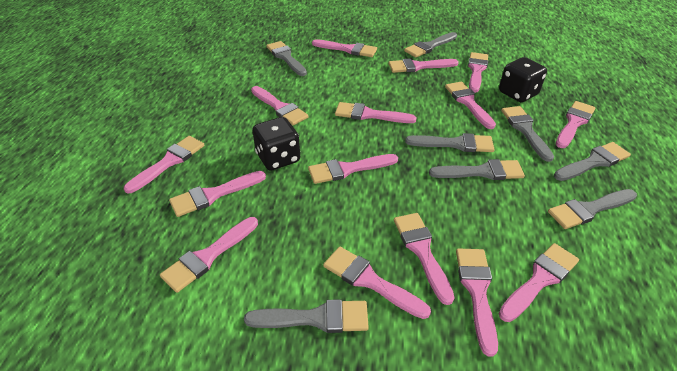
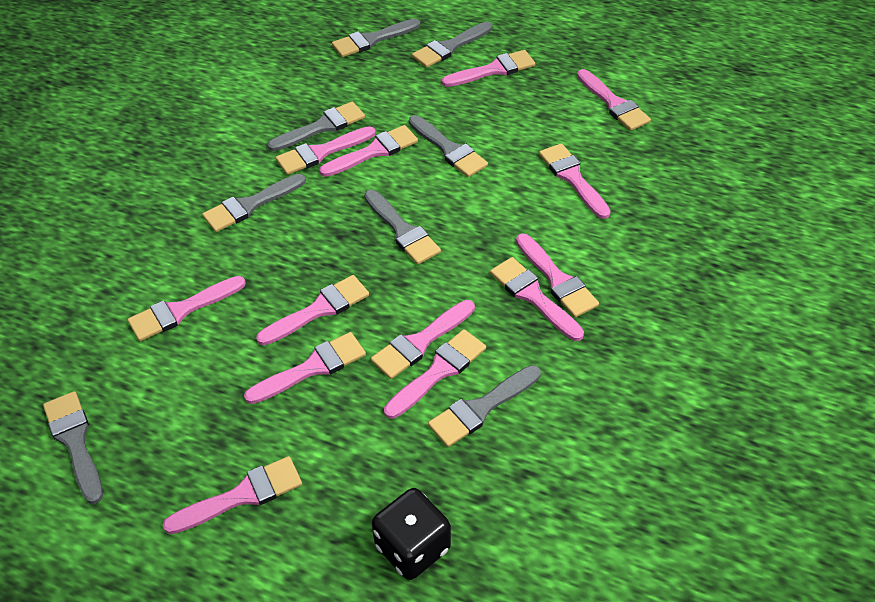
black dice: 2 -> 1
pink brush: 15 -> 13

